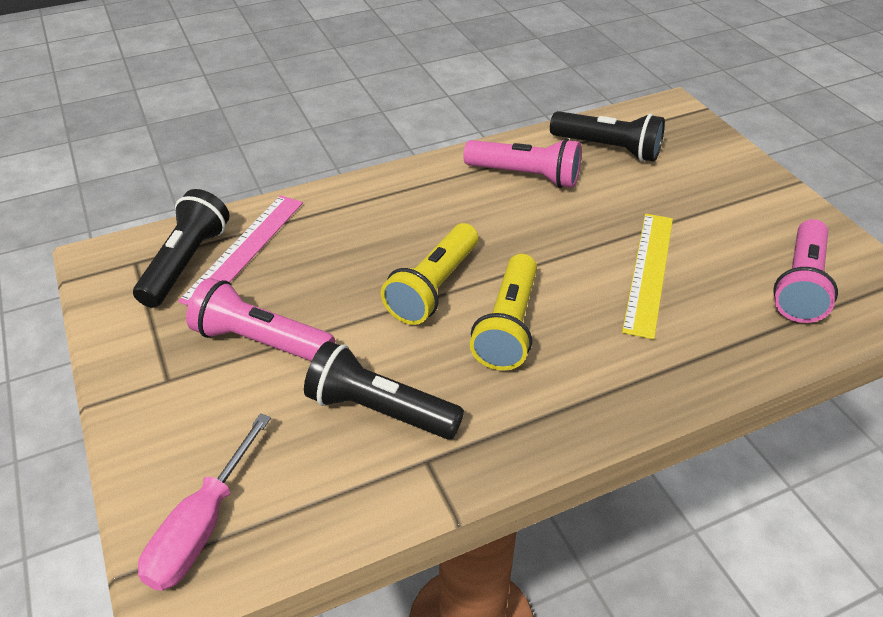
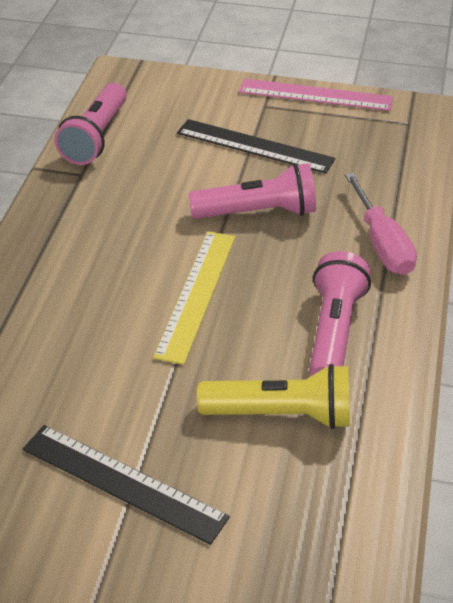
black flashlight: 3 -> 0
black ruler: 0 -> 2
yellow flashlight: 2 -> 1

